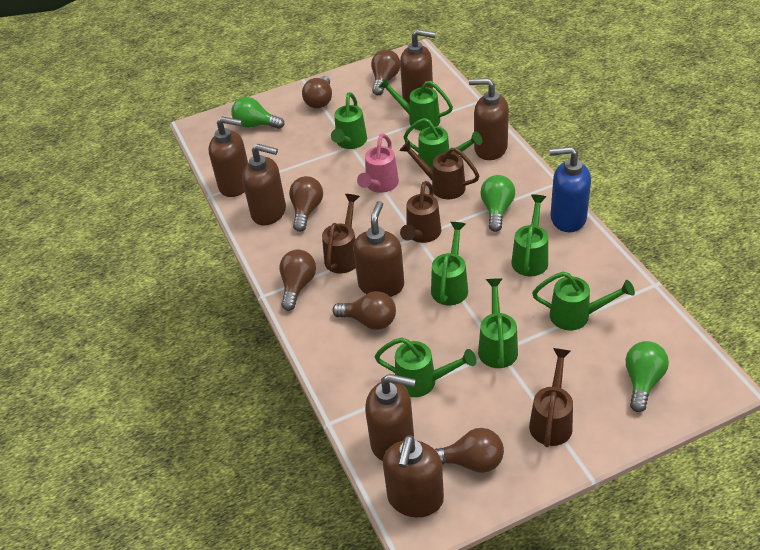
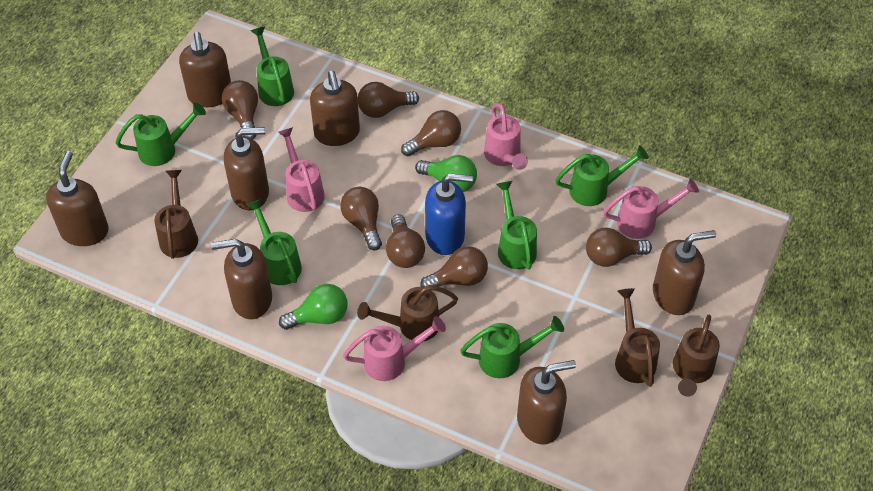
brown light bulb: 6 -> 7
green light bulb: 3 -> 2
green watering can: 8 -> 6
pink watering can: 1 -> 4

